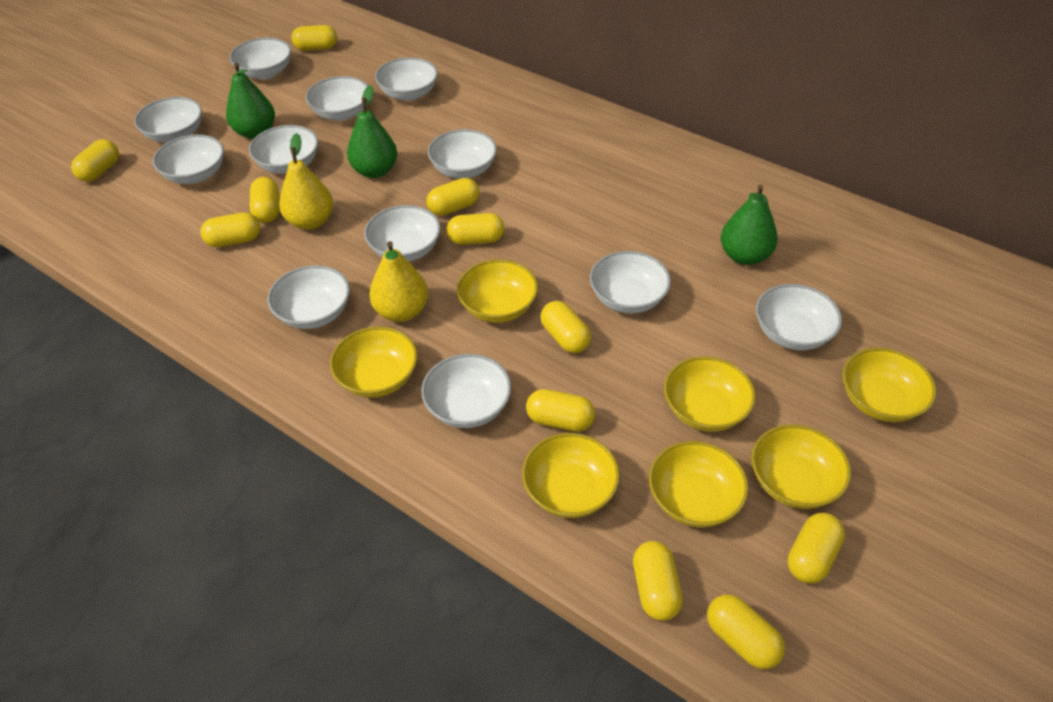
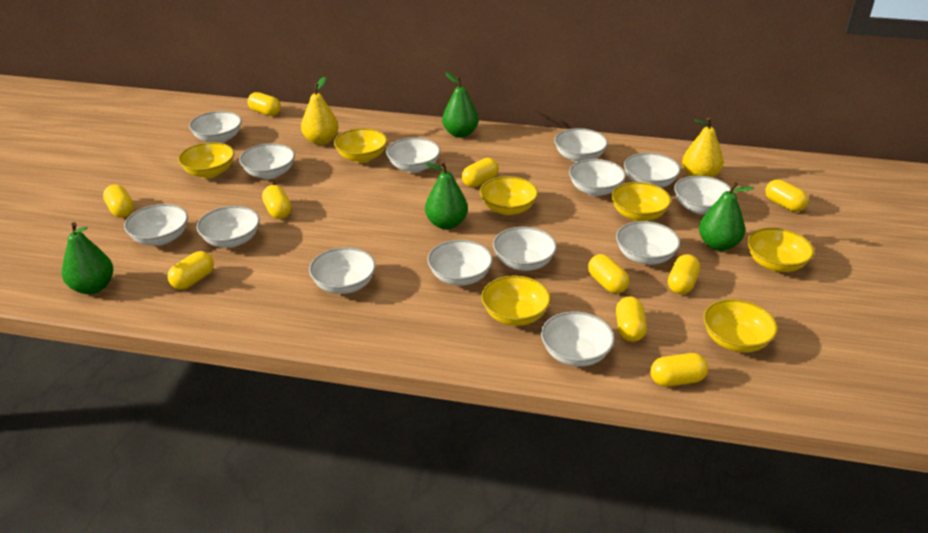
green pear: 3 -> 4
white bowl: 12 -> 14
yellow capsule: 11 -> 10

